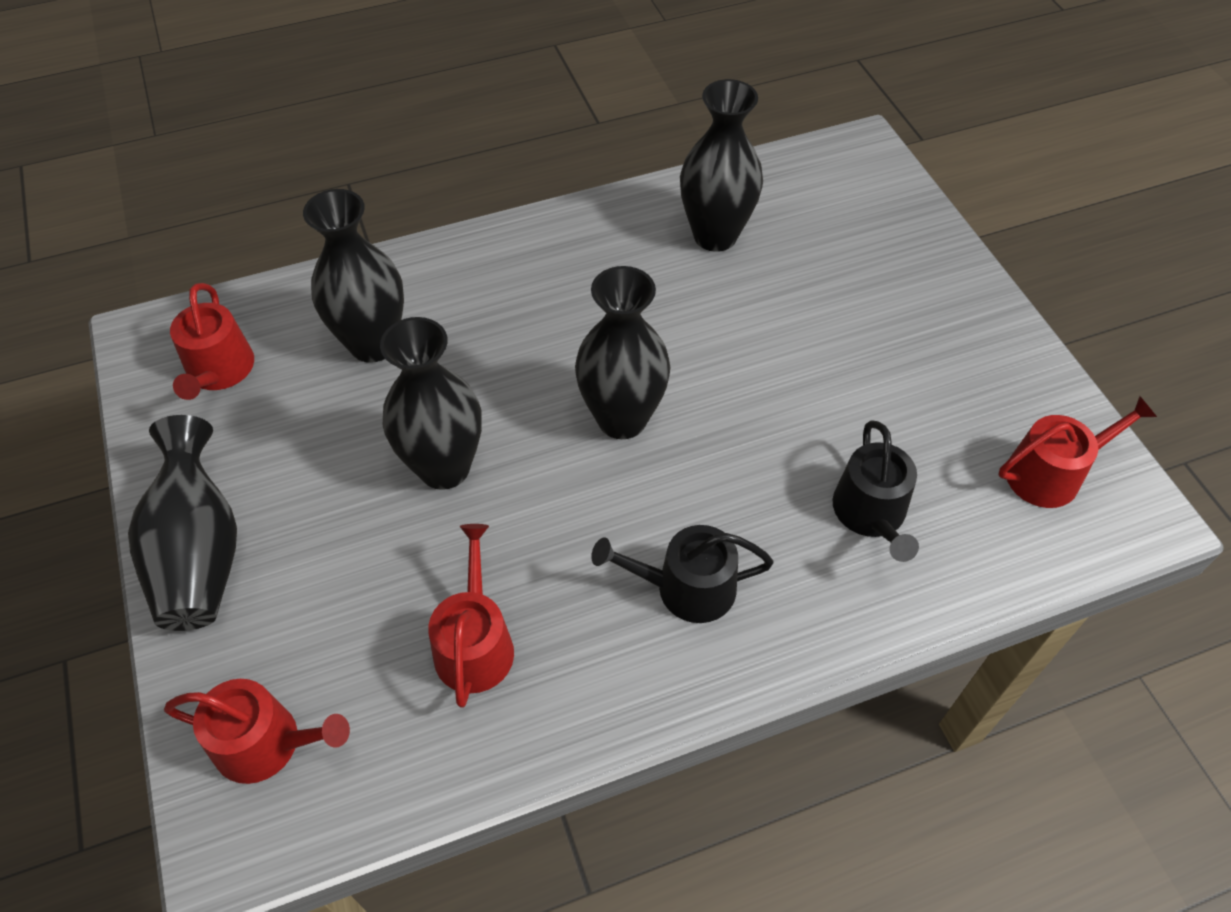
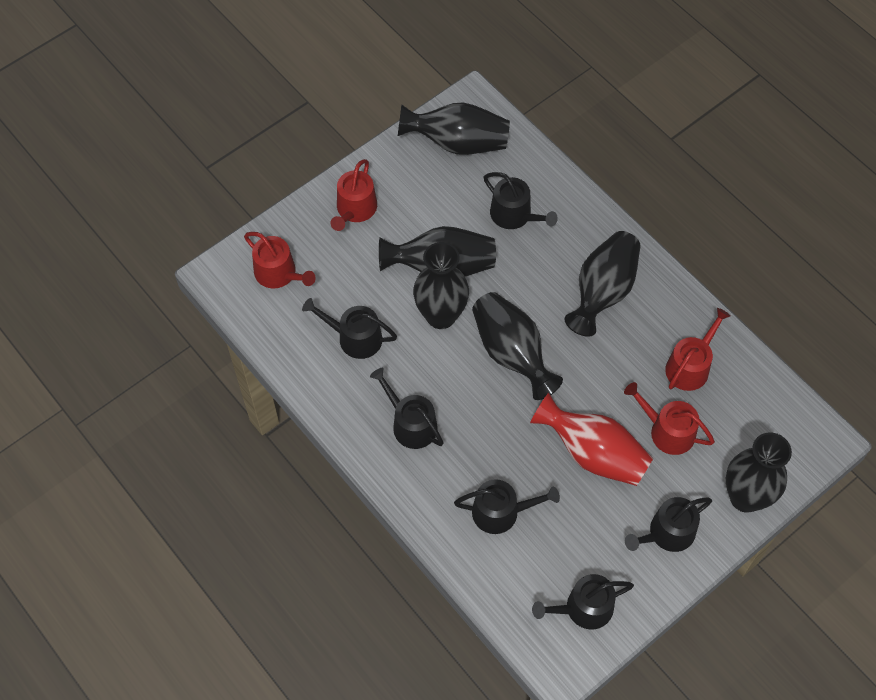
black vase: 5 -> 6
black watering can: 2 -> 6
red vase: 0 -> 1

